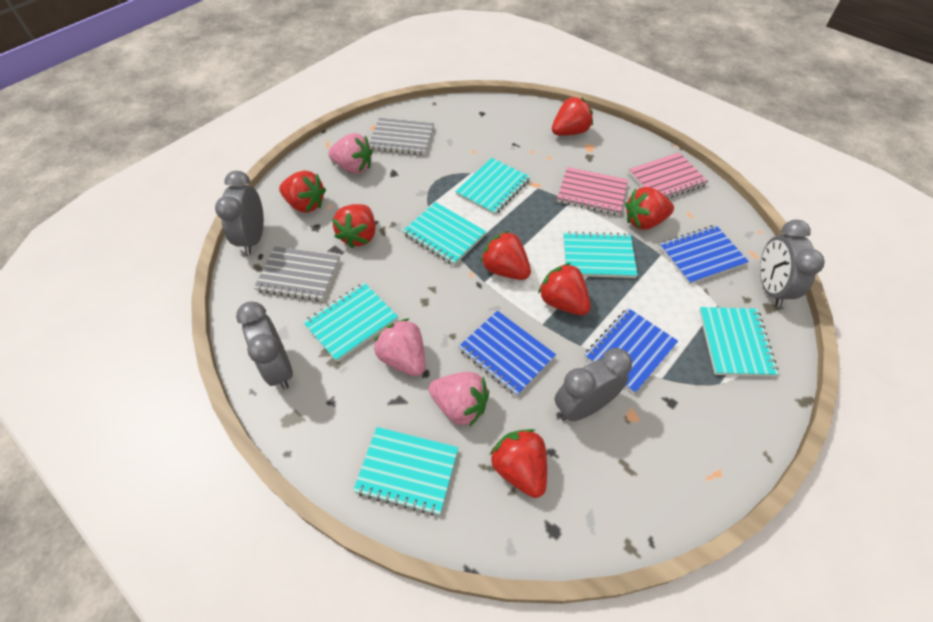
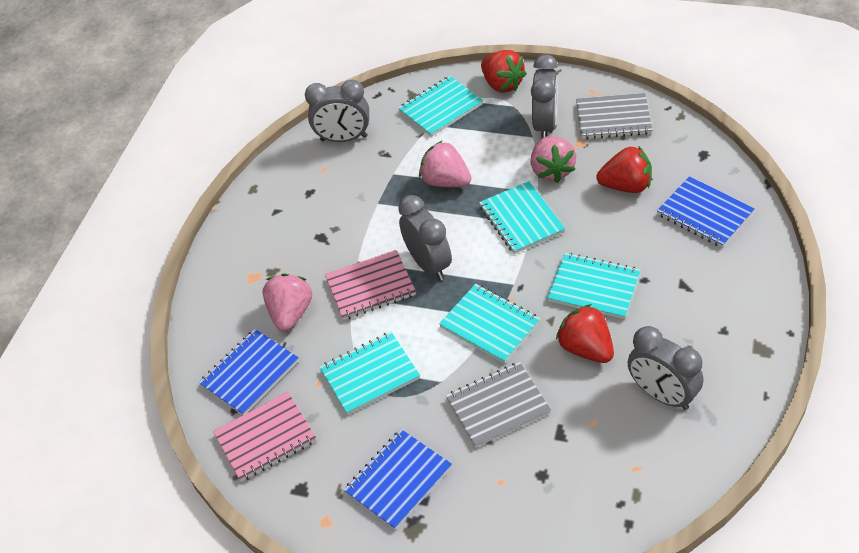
red strawberry: 7 -> 3
turquoise notebook: 6 -> 5

